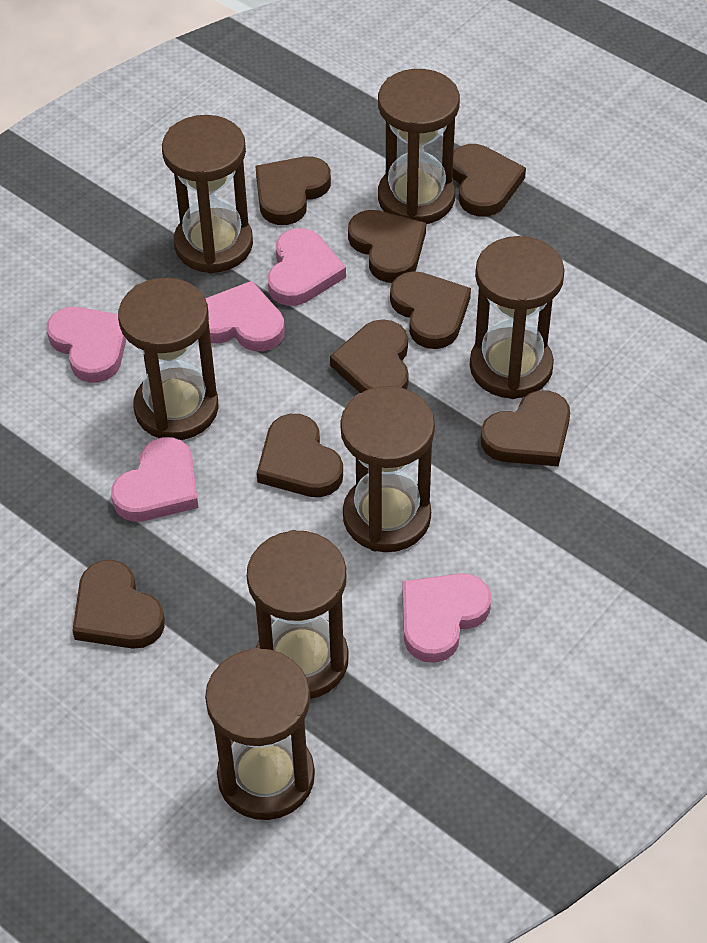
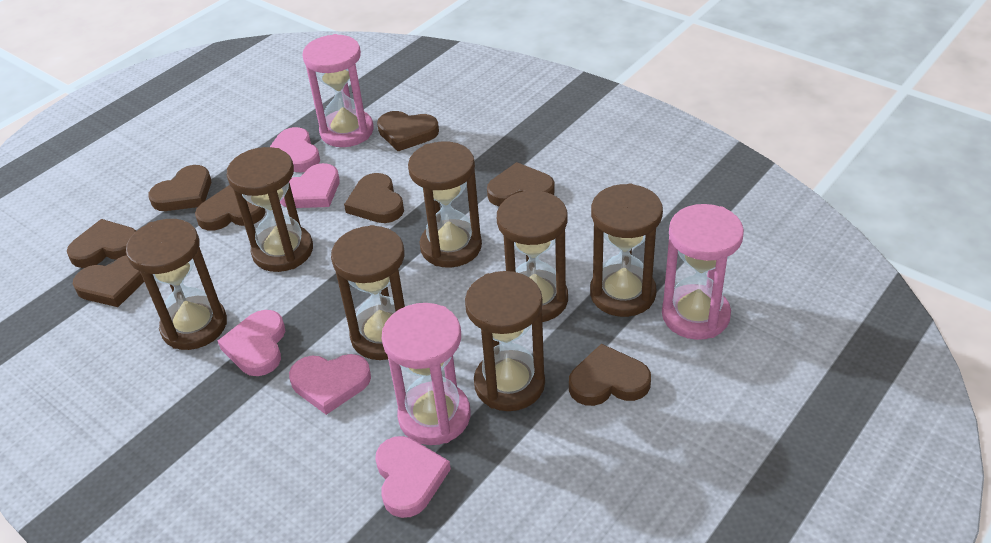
pink hourglass: 0 -> 3

